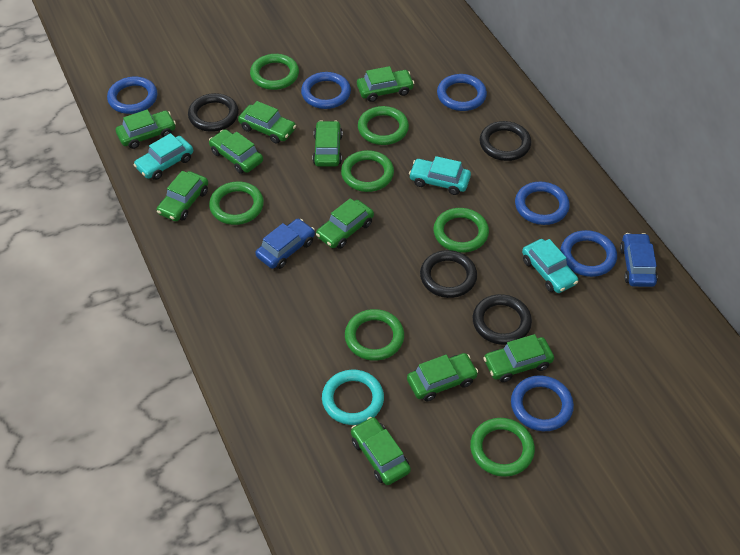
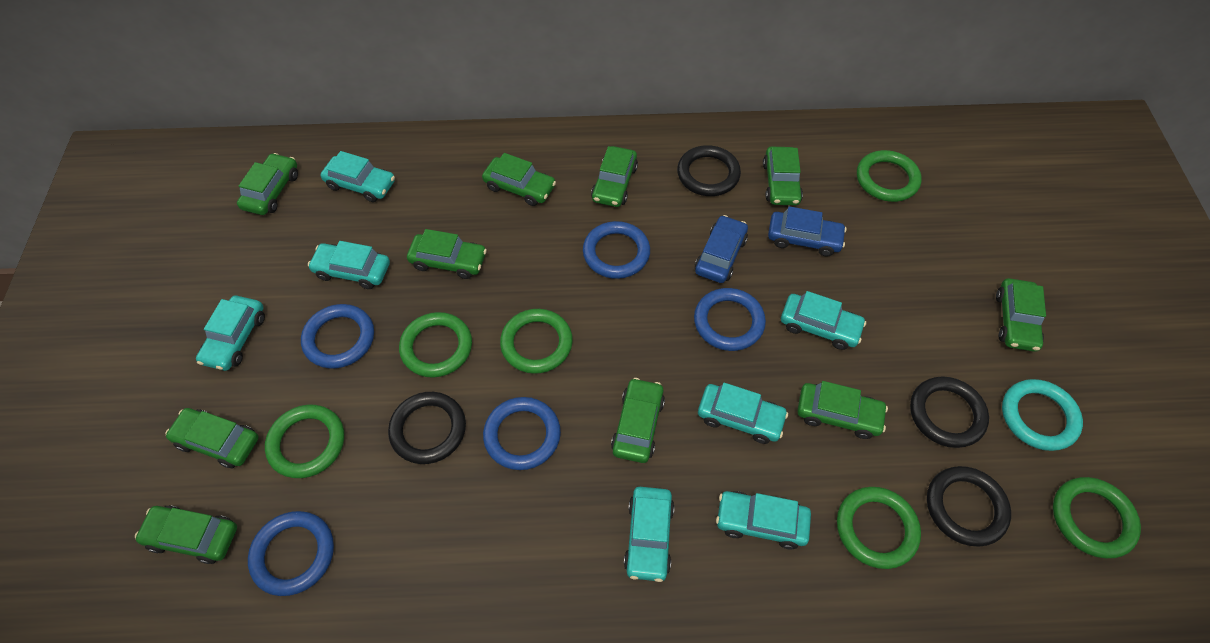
blue ring: 6 -> 5
green ring: 7 -> 6
turquoise car: 3 -> 7

